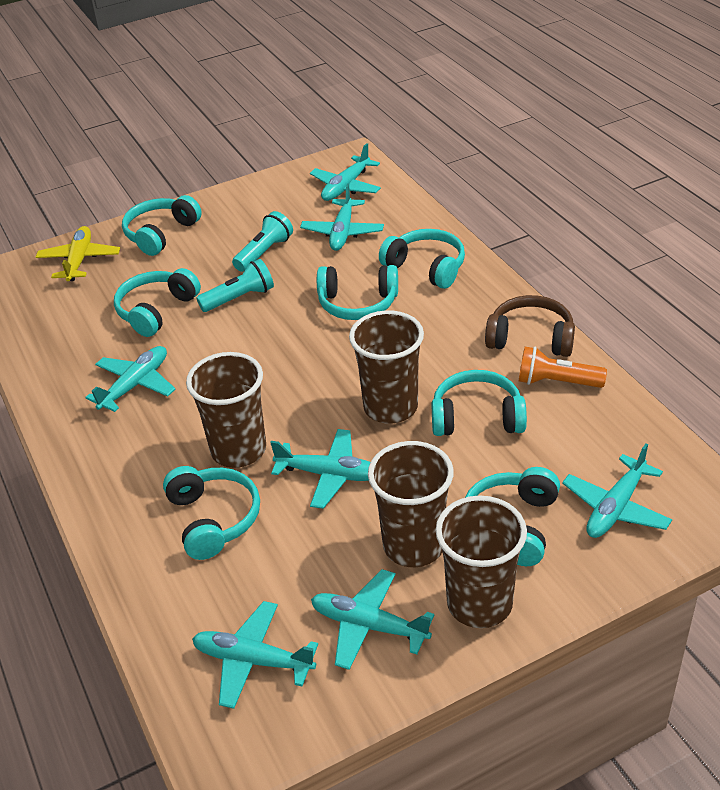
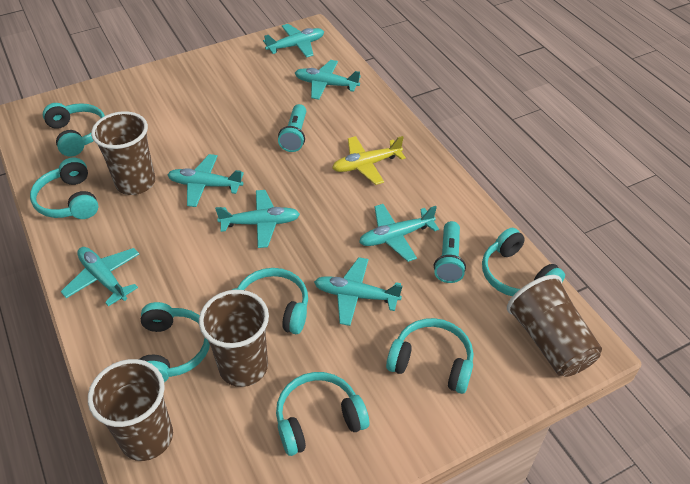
brown headphones: 1 -> 0
orange flashlight: 1 -> 0

